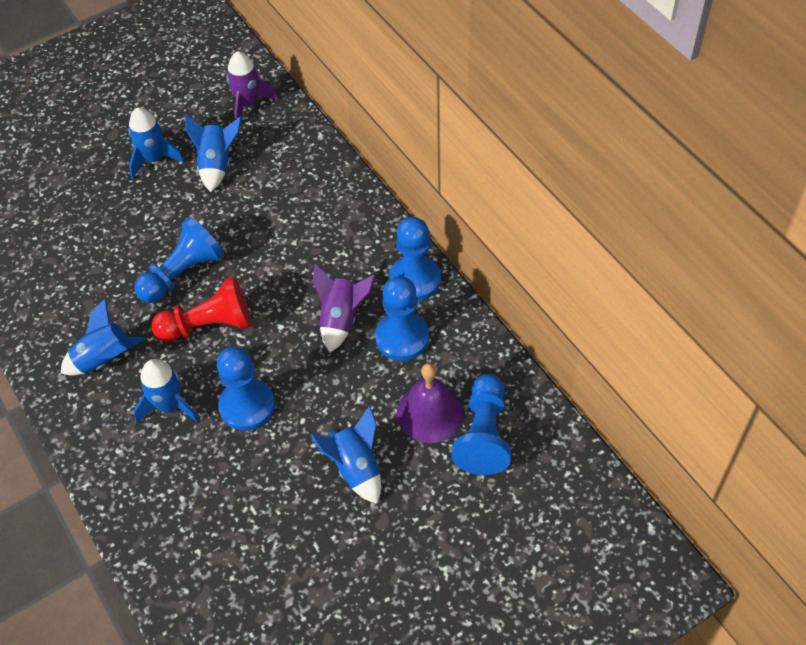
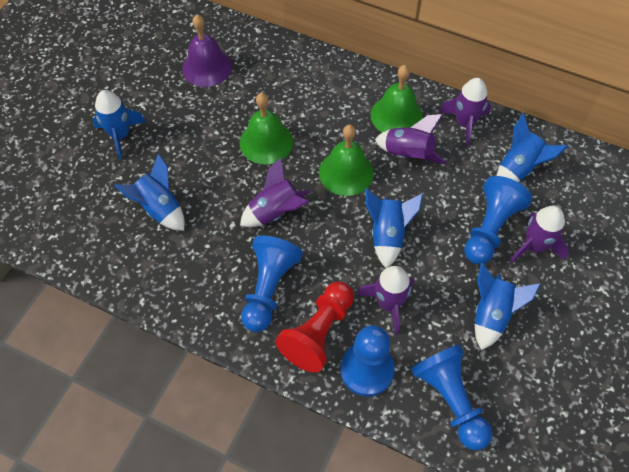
blue pawn: 5 -> 4
green bell: 0 -> 3
purple rocket: 2 -> 5

